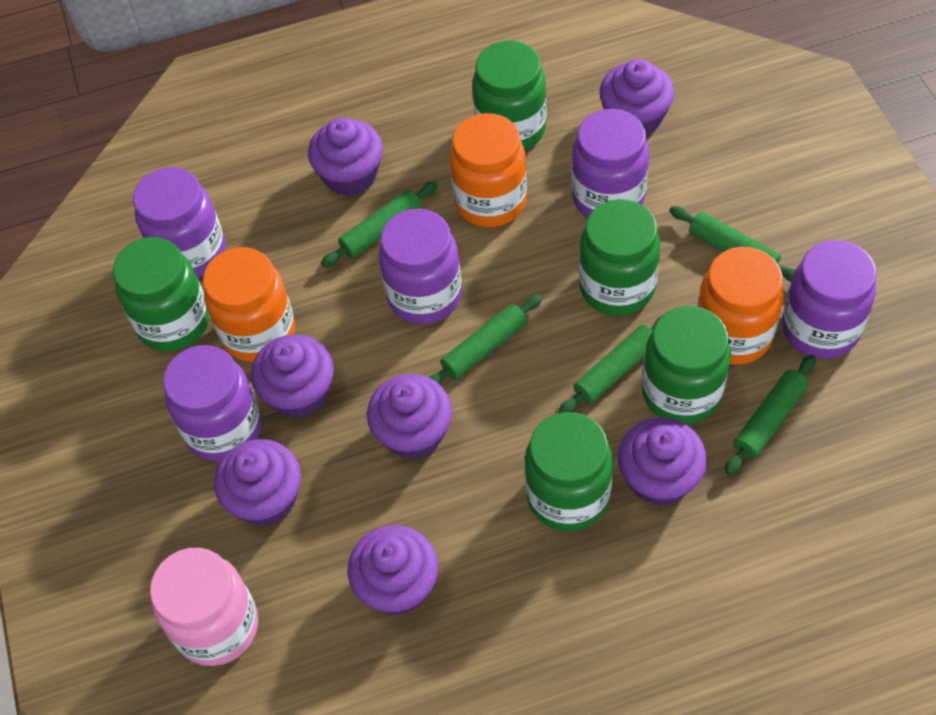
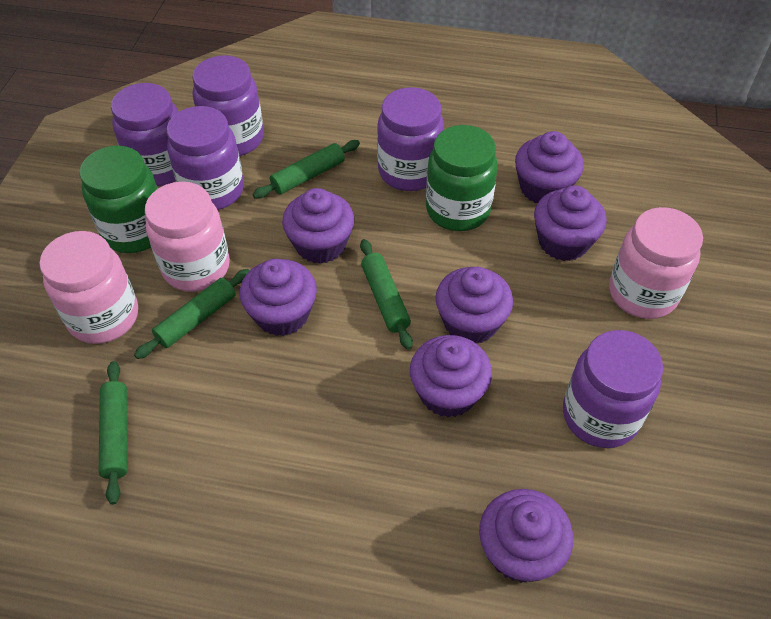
green jar: 5 -> 2
green rolling pin: 5 -> 4
orange jar: 3 -> 0
pink jar: 1 -> 3

